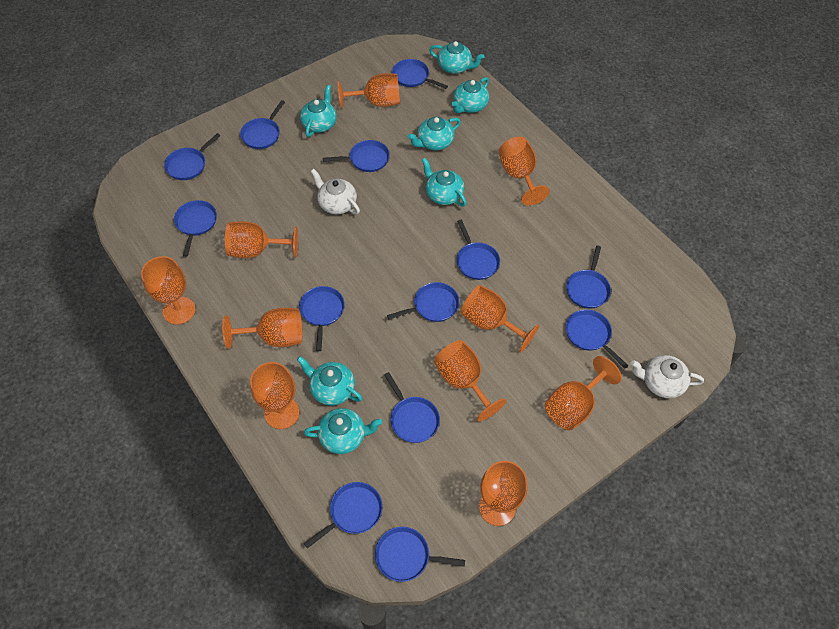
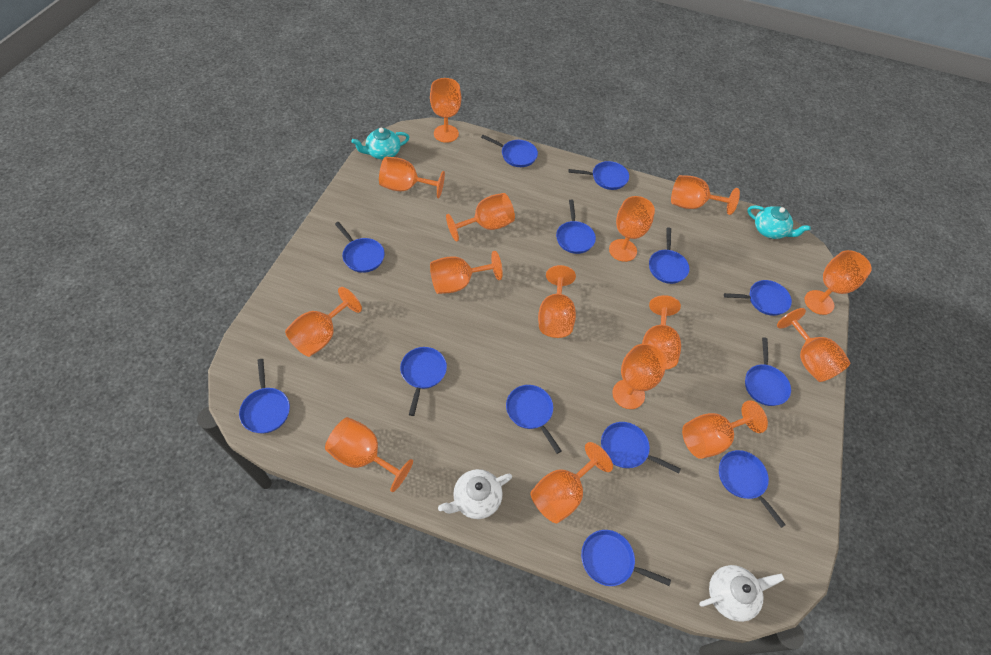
orange goblet: 10 -> 15
turquoise teapot: 7 -> 2

